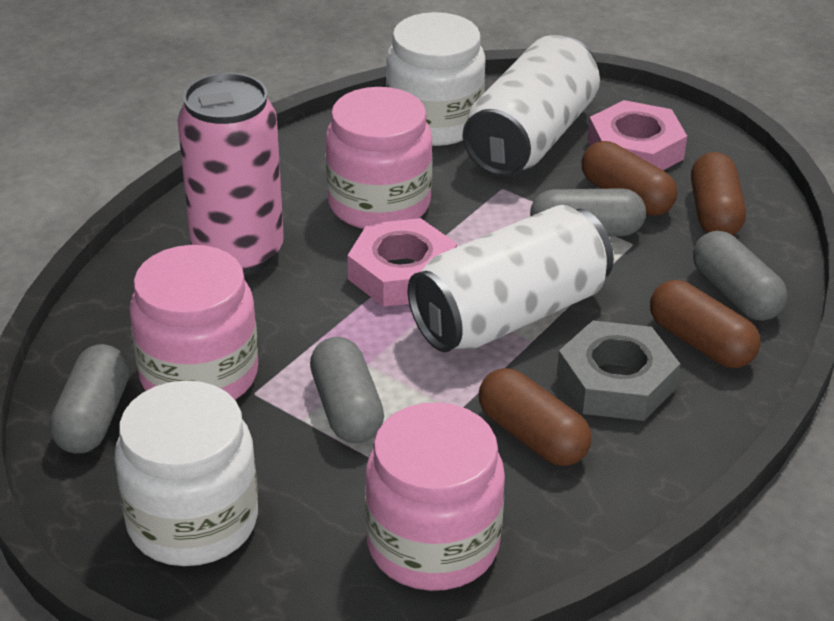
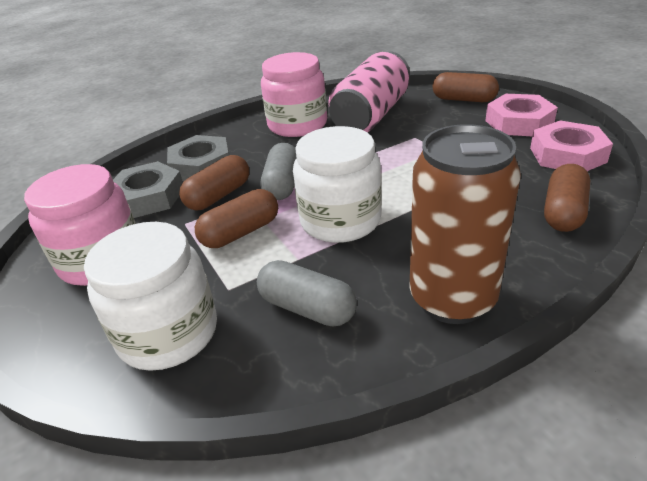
brown can: 0 -> 1
grey capsule: 4 -> 2
grey nut: 1 -> 2
pink jar: 3 -> 2
white can: 2 -> 0

